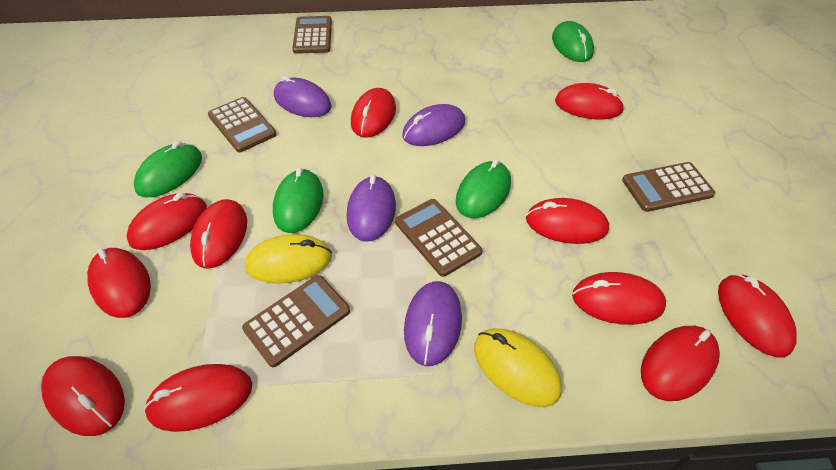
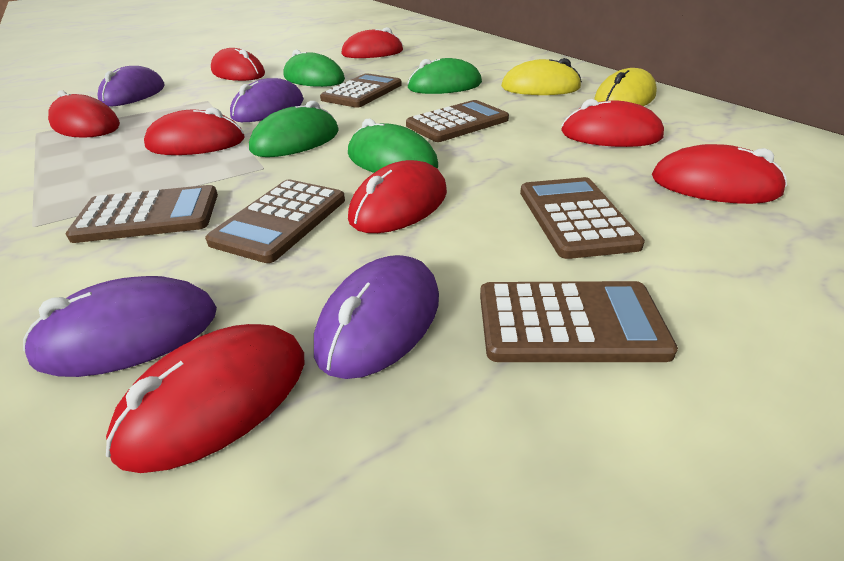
brown calculator: 5 -> 6
red mouse: 11 -> 8

